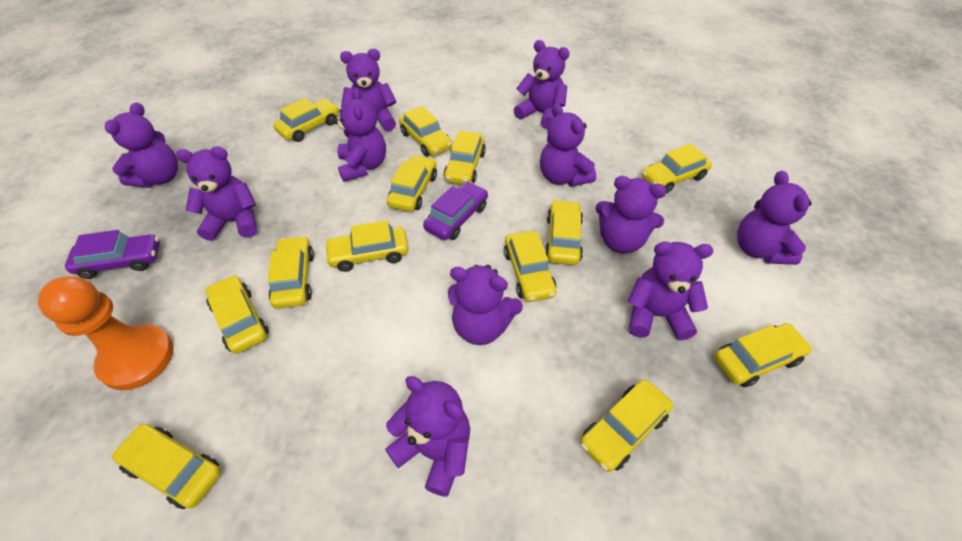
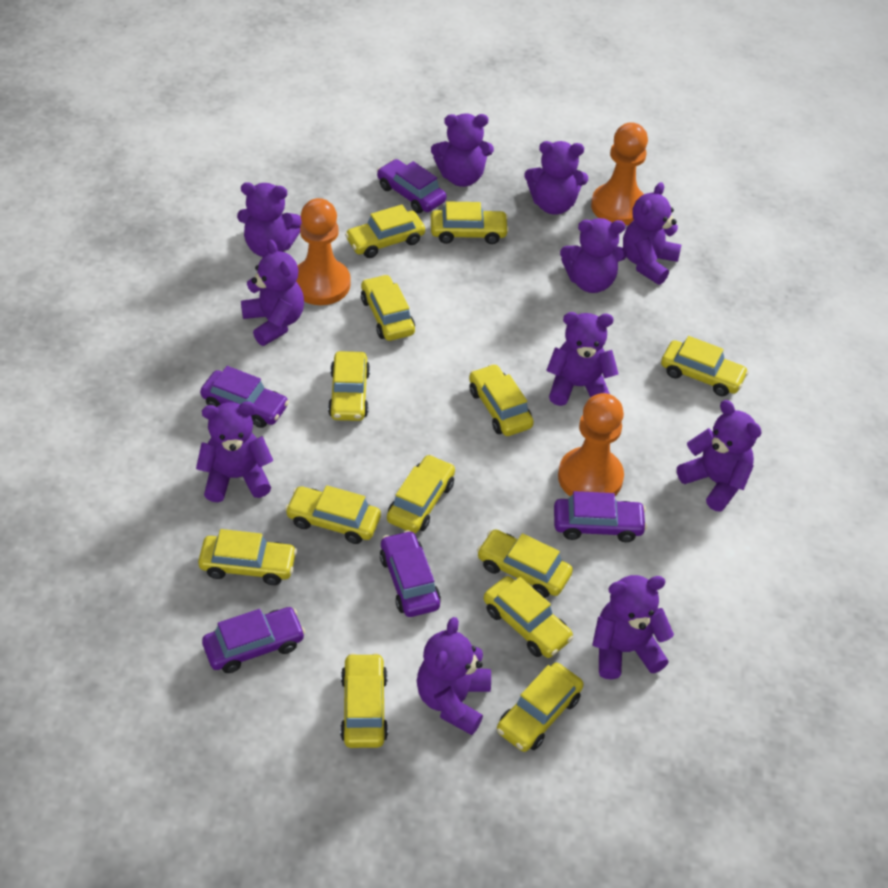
orange pawn: 1 -> 3
purple car: 2 -> 5

